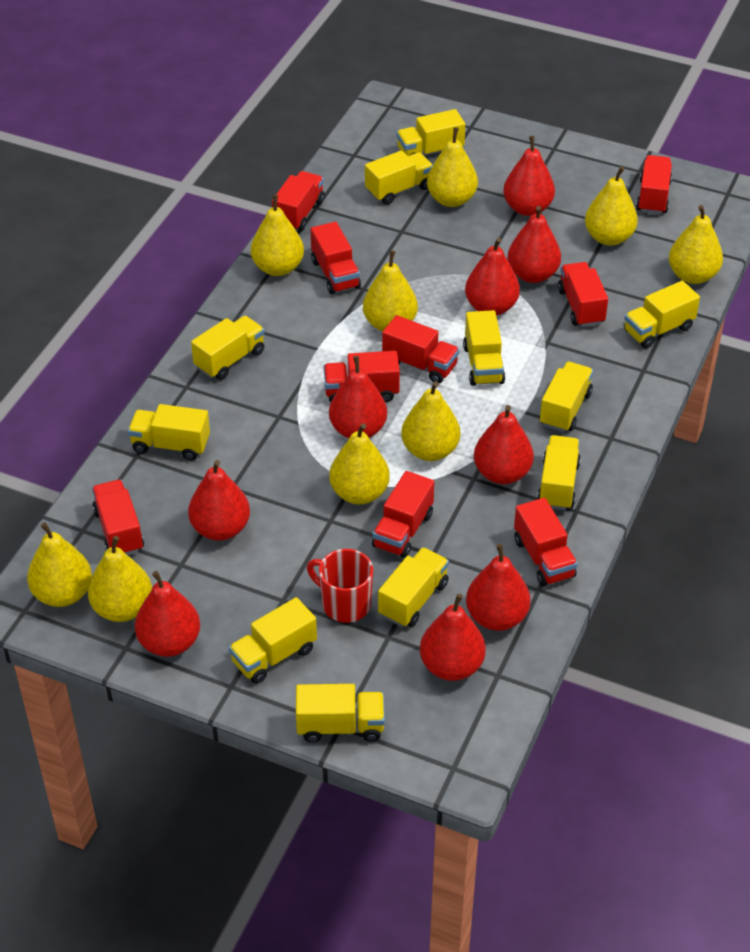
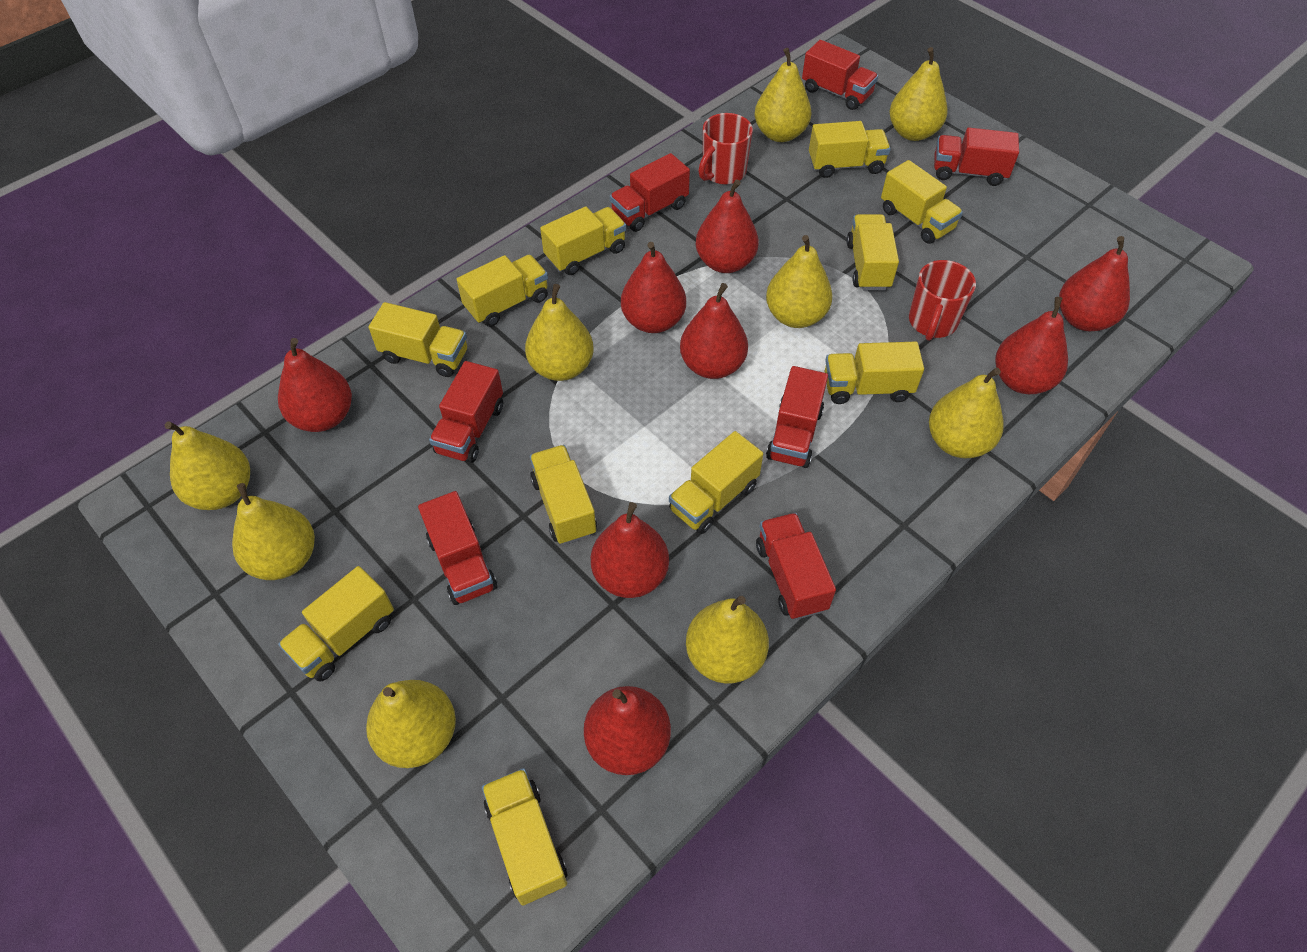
red mug: 1 -> 2
red pear: 9 -> 8
red truck: 9 -> 7

